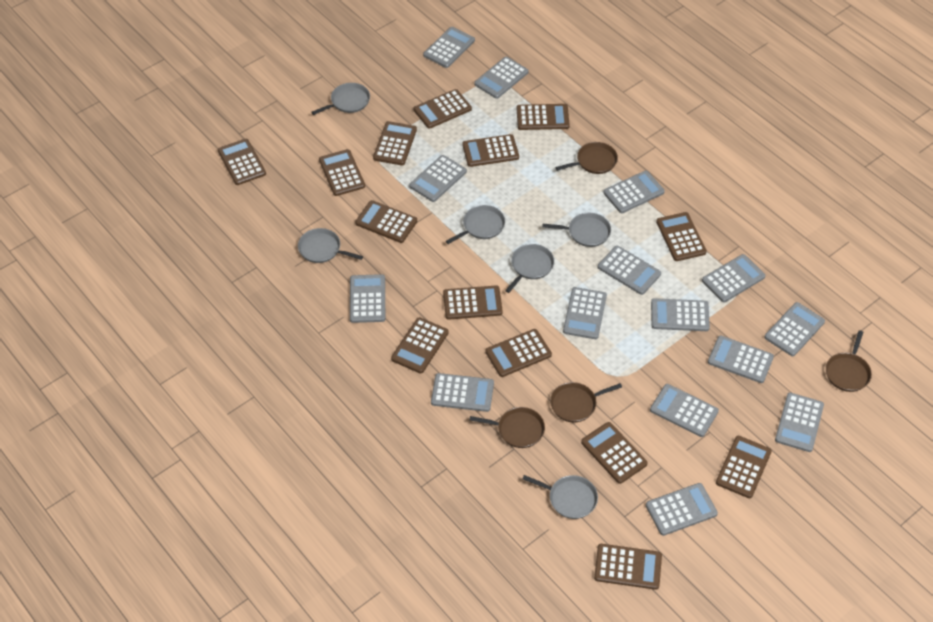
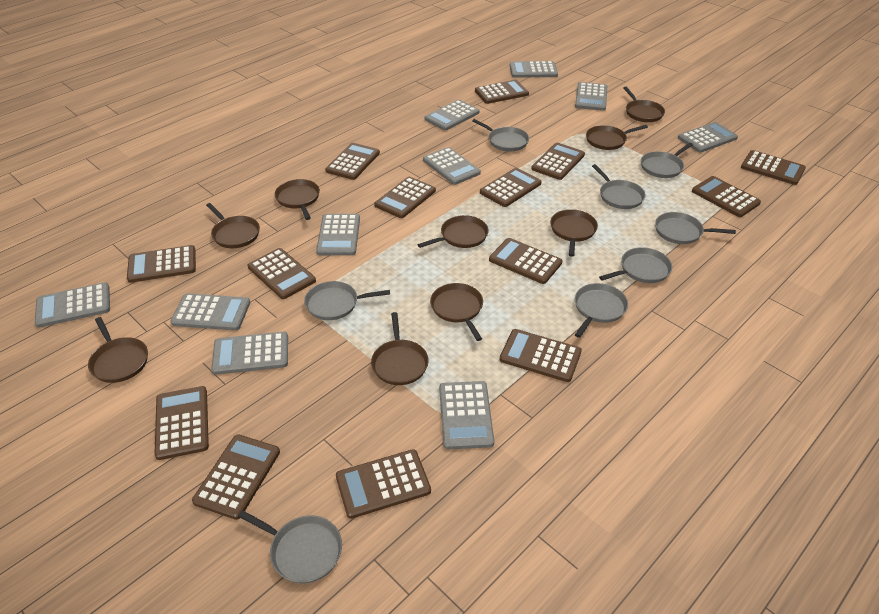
brown pan: 4 -> 9
grey calculator: 15 -> 10
grey pan: 6 -> 8

